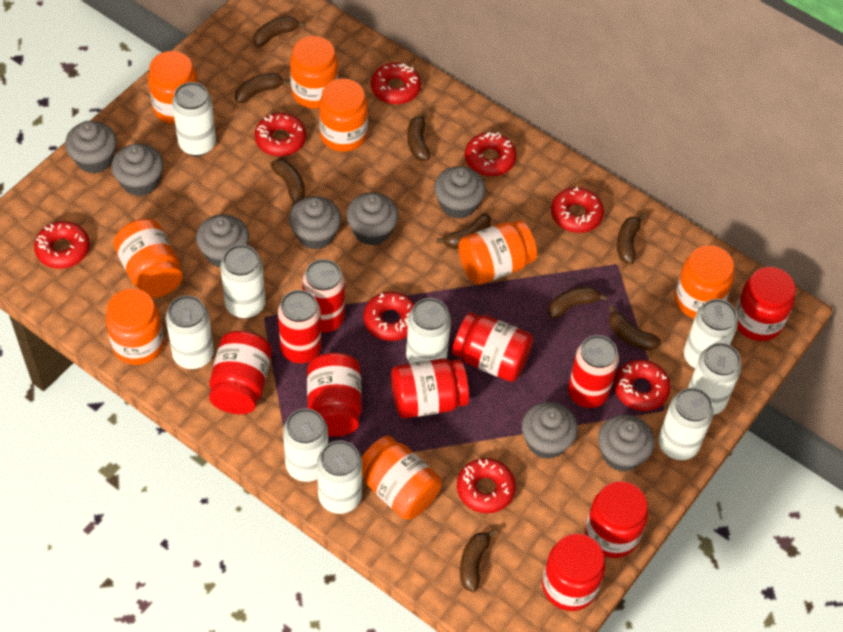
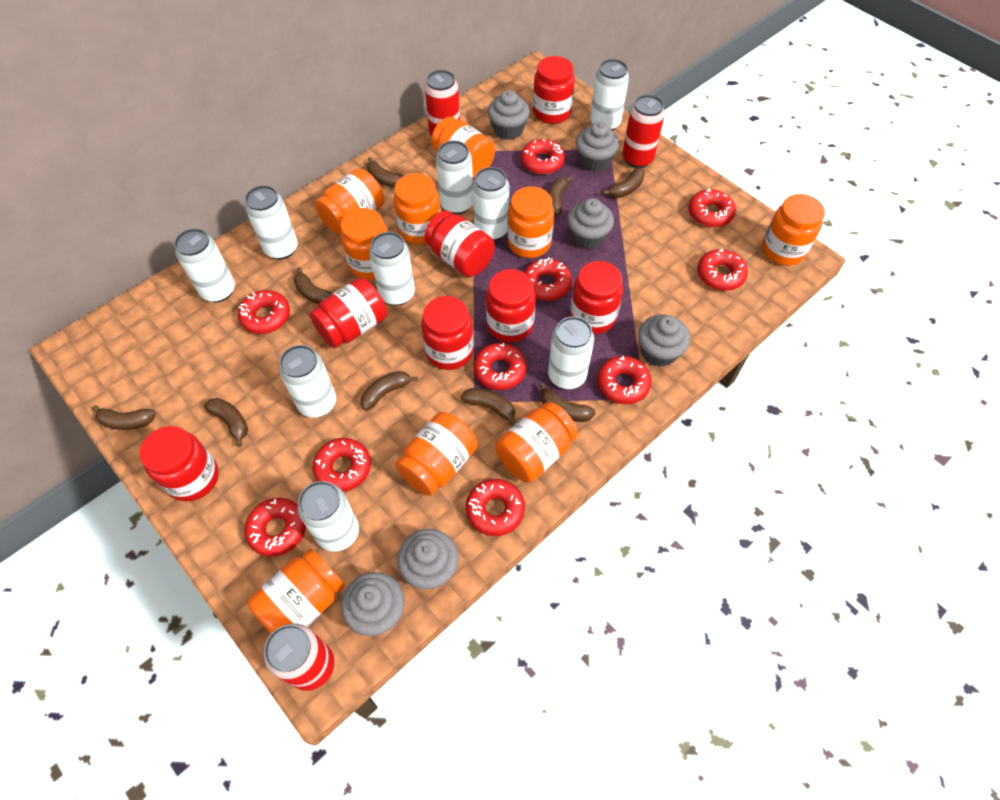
grey cupcake: 8 -> 6
orange jar: 8 -> 9
red donut: 8 -> 10

